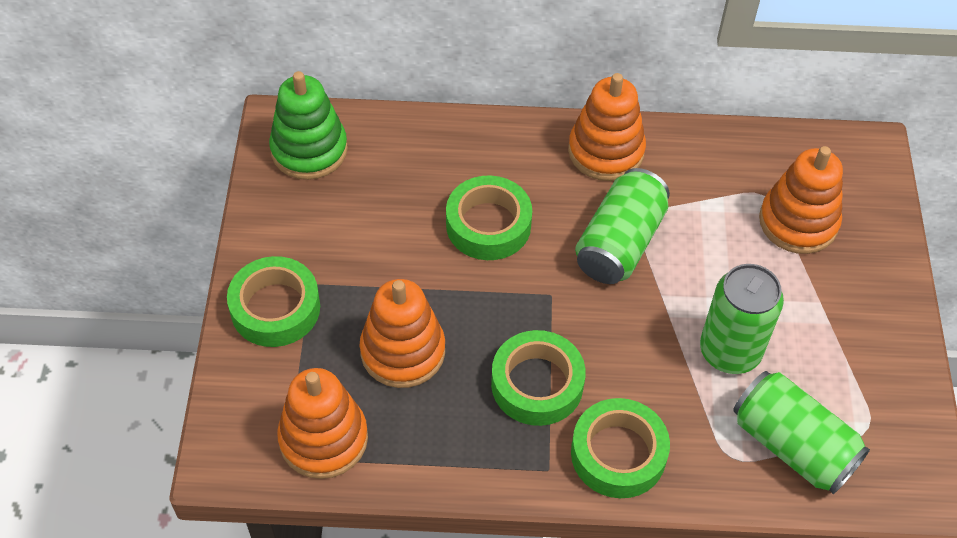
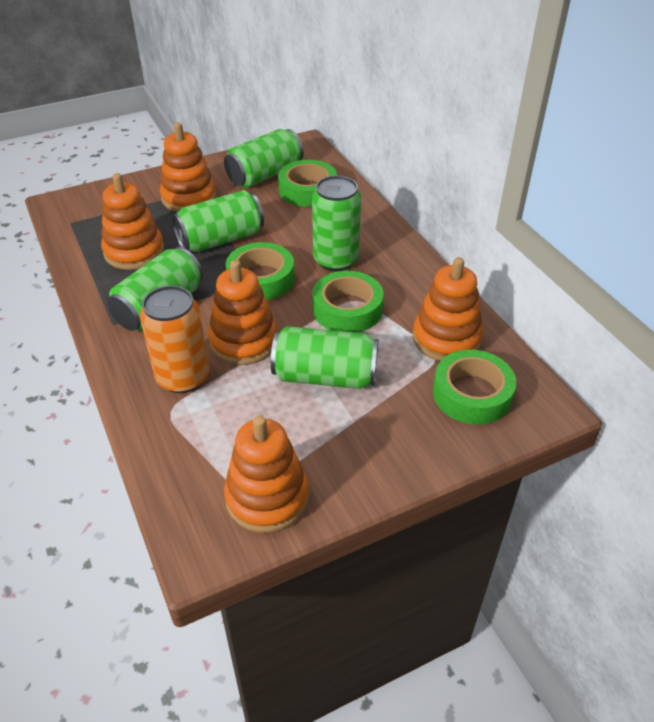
green can: 3 -> 5
green stacking toy: 1 -> 0
orange can: 0 -> 1
orange stacking toy: 4 -> 5

